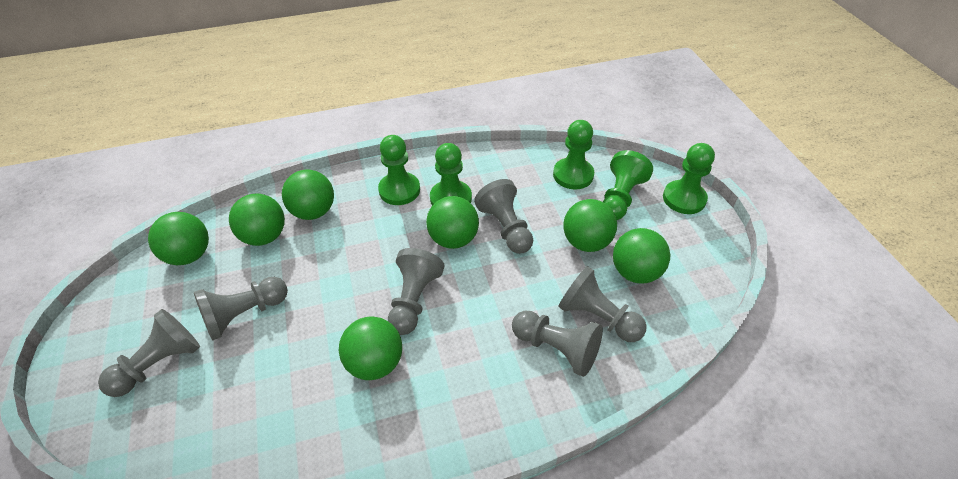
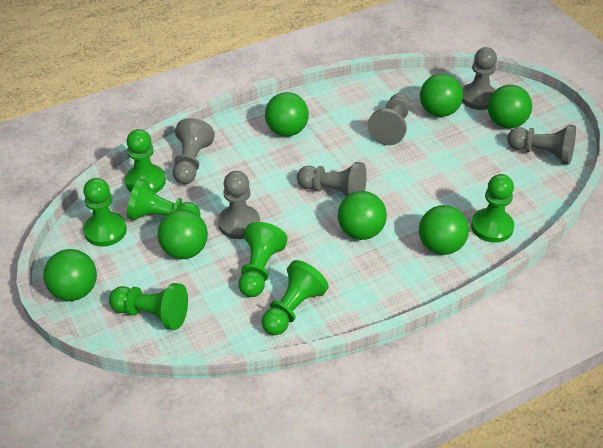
green pawn: 5 -> 7

